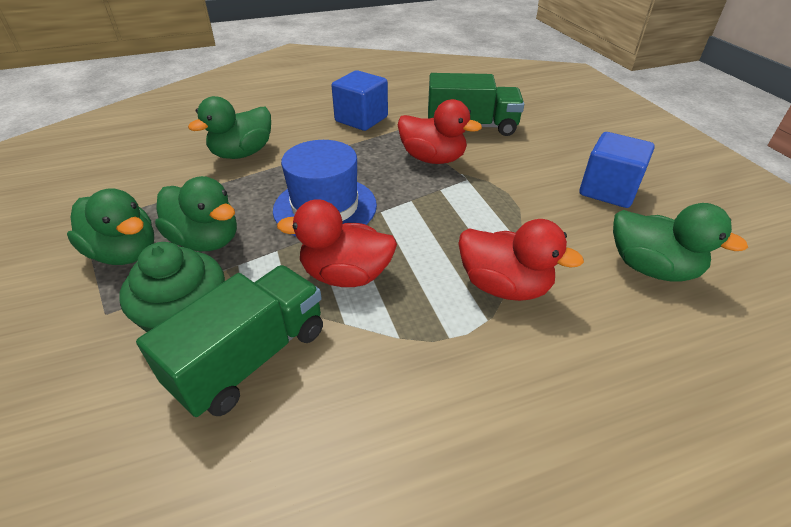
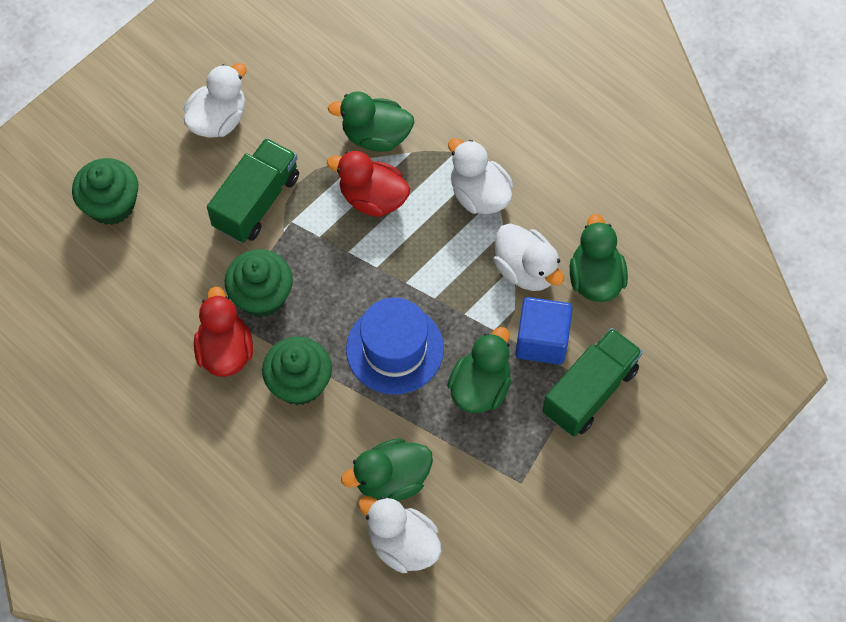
blue cube: 2 -> 1
green cupcake: 1 -> 3
red duck: 3 -> 2
white duck: 0 -> 4

